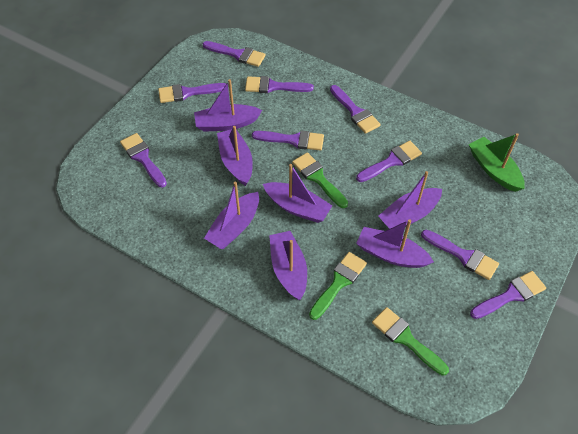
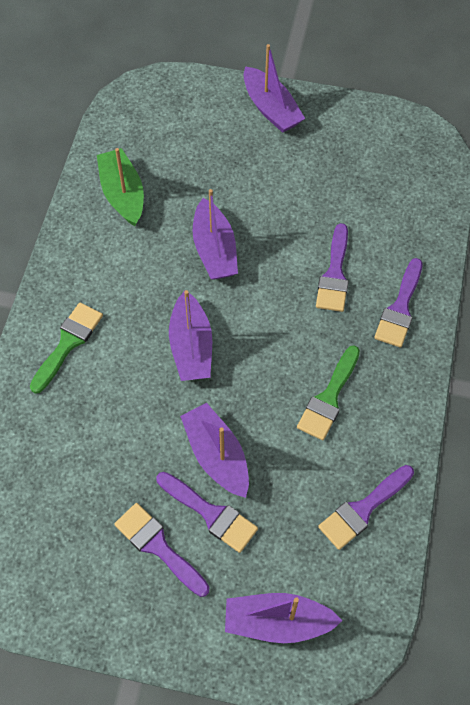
green brush: 3 -> 2
purple boat: 7 -> 5
purple brush: 9 -> 5

